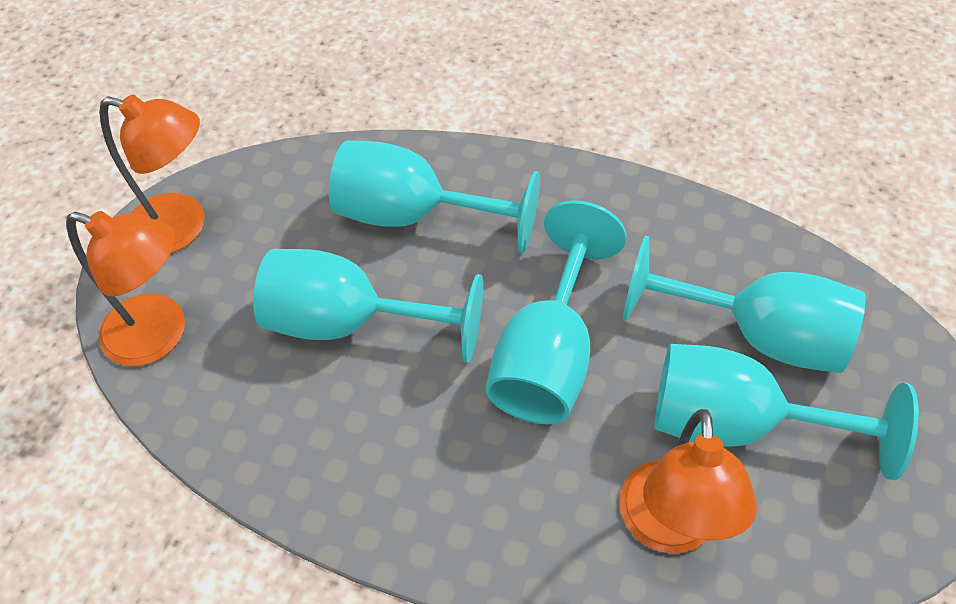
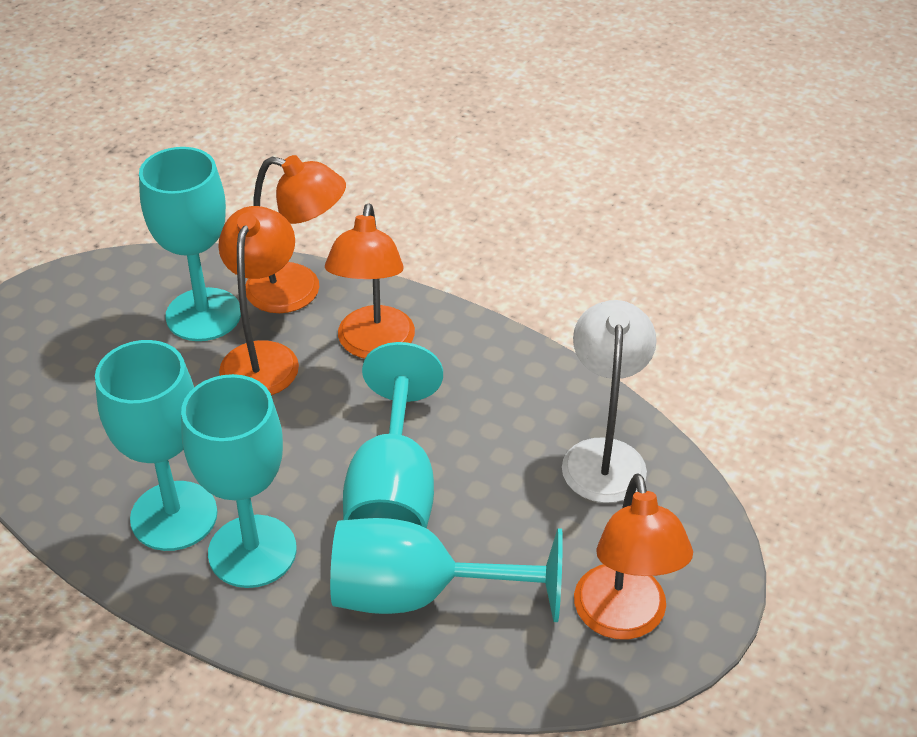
orange lamp: 3 -> 4
white lamp: 0 -> 1

